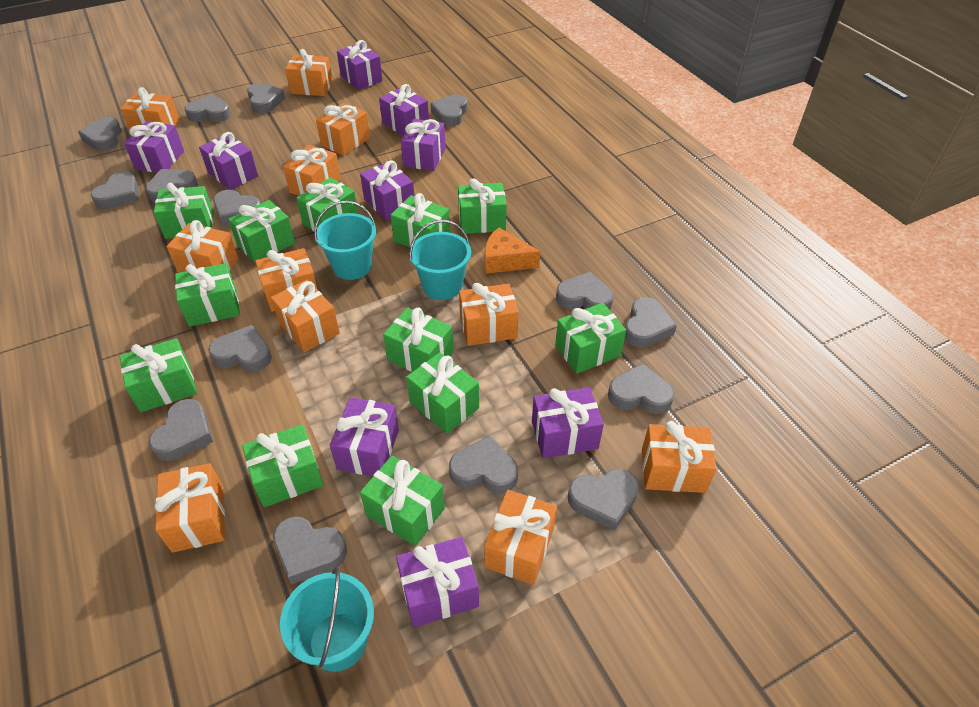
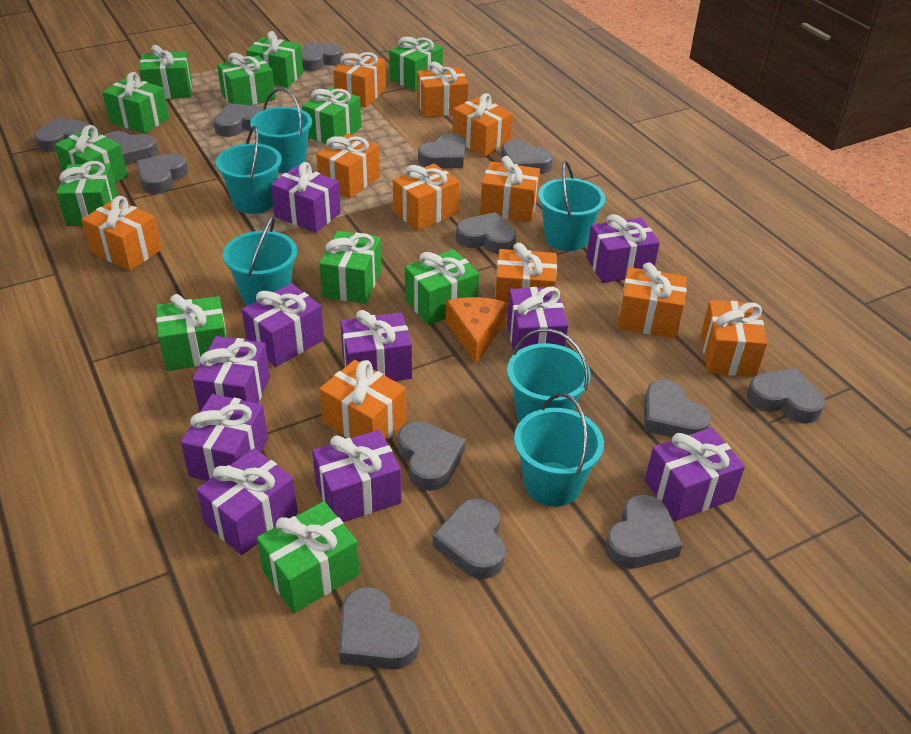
grey heart: 15 -> 14
purple gift: 9 -> 10
turquoise bucket: 3 -> 6

